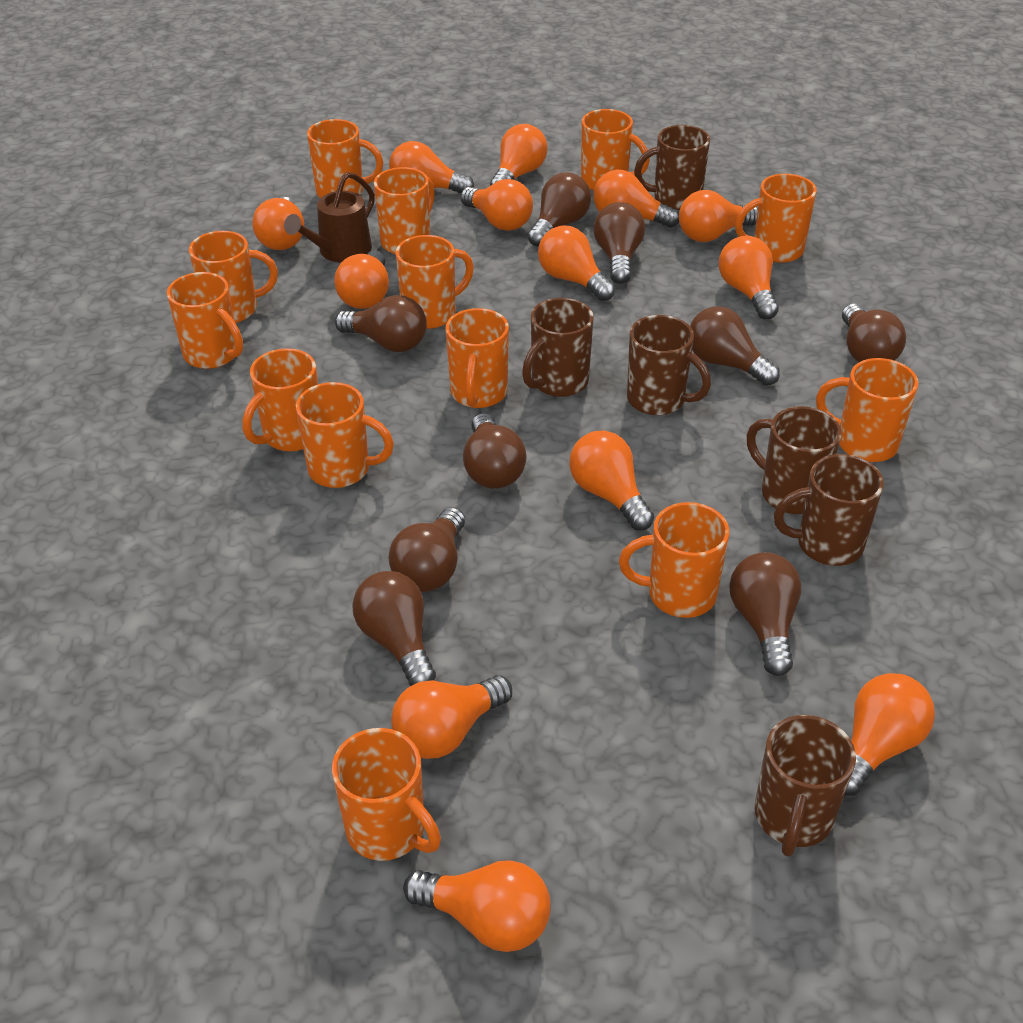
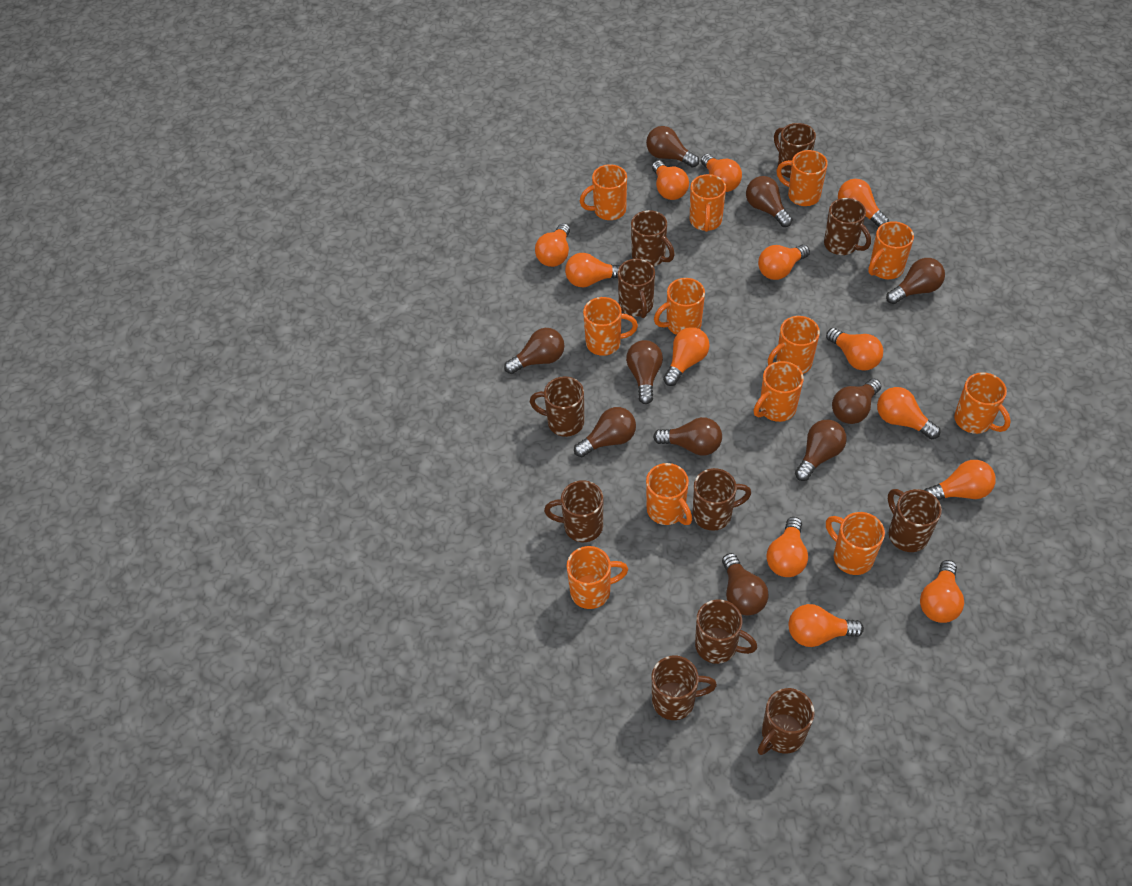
brown light bulb: 9 -> 10
brown mug: 6 -> 11
brown watering can: 1 -> 0
orange mug: 13 -> 12

